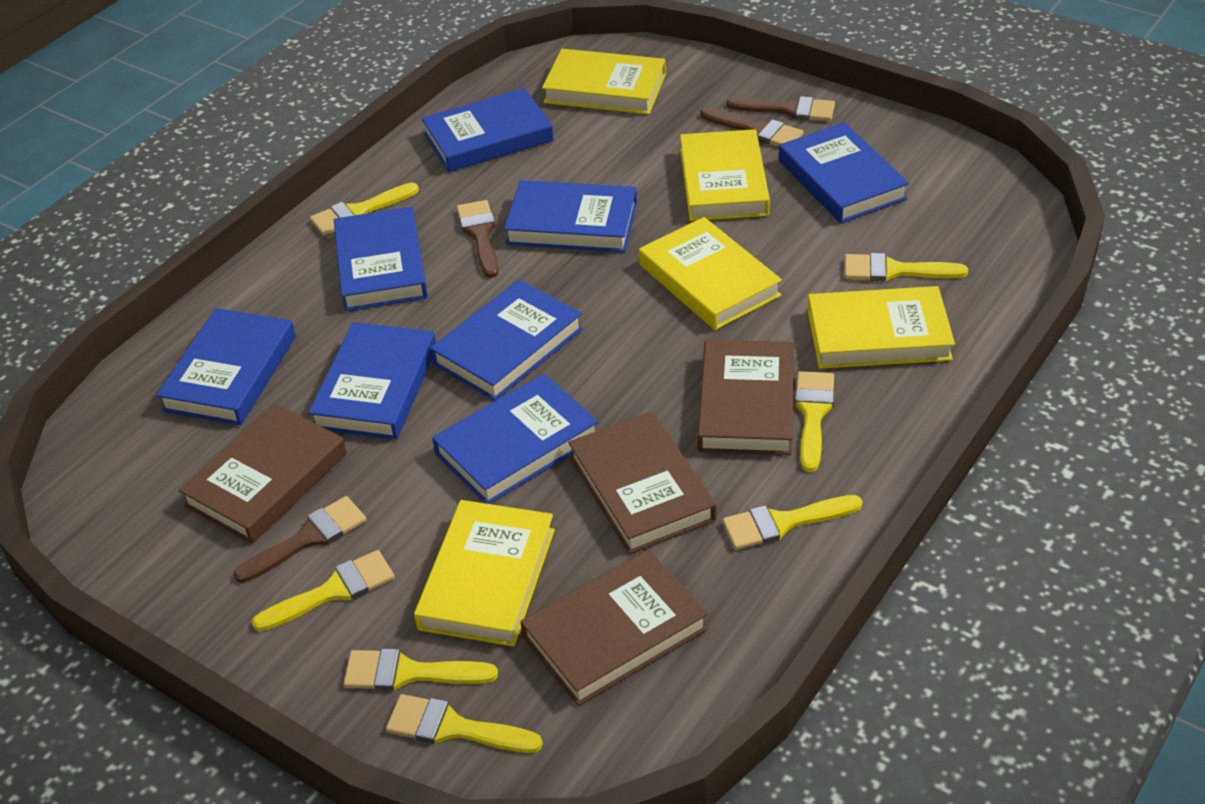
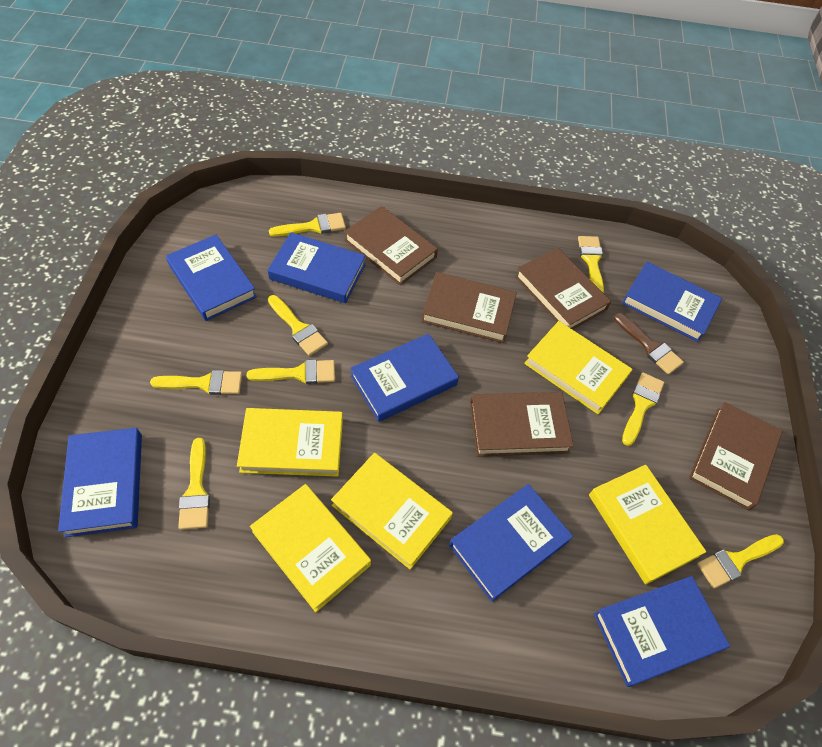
blue book: 8 -> 7
brown book: 4 -> 5
brown brush: 4 -> 1
yellow brush: 7 -> 8

